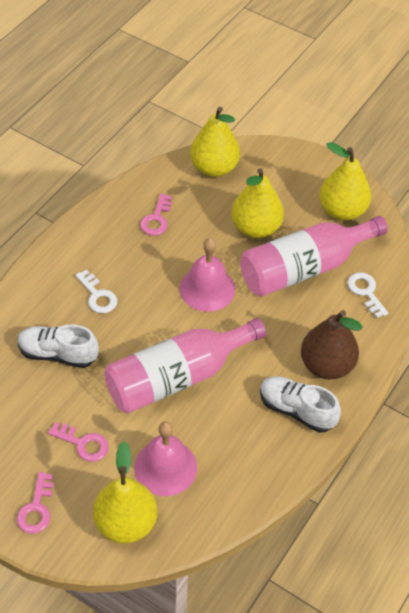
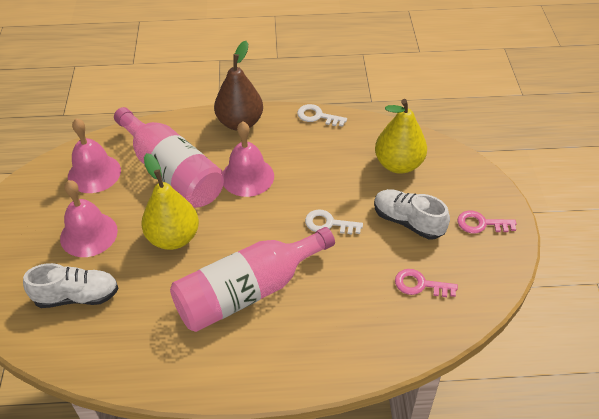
pink bell: 2 -> 3
pink key: 3 -> 2
yellow pear: 4 -> 2

